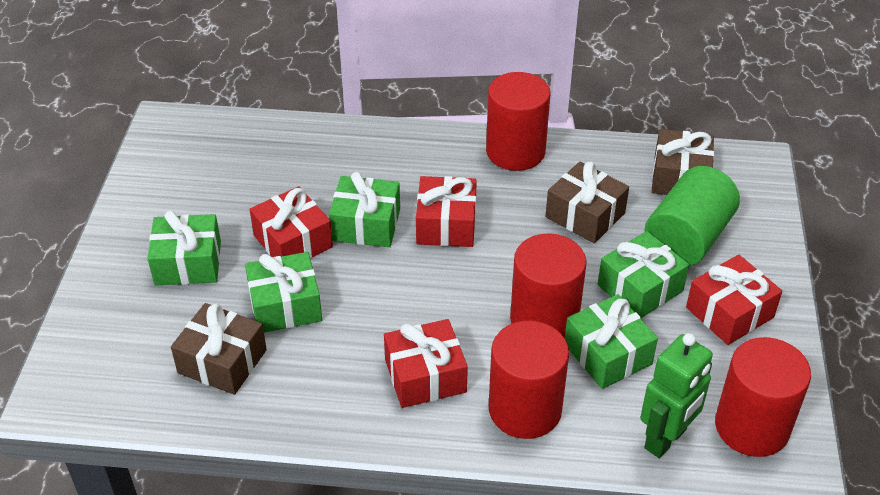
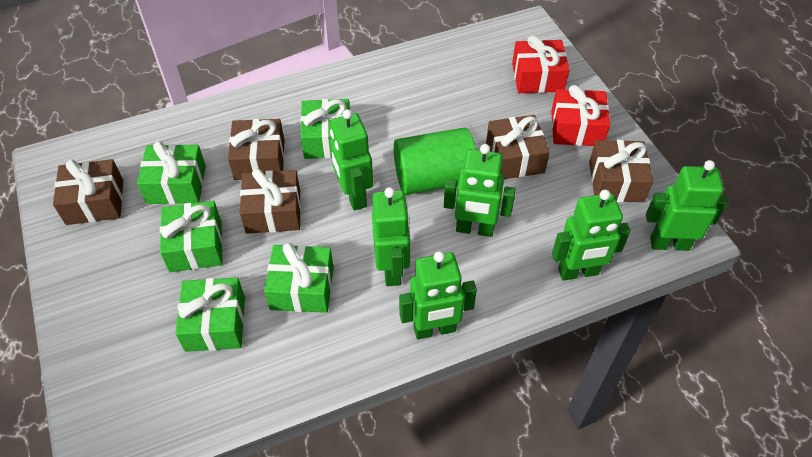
brown gift: 3 -> 5
green robot: 1 -> 6
red cylinder: 4 -> 0
red gift: 4 -> 2

